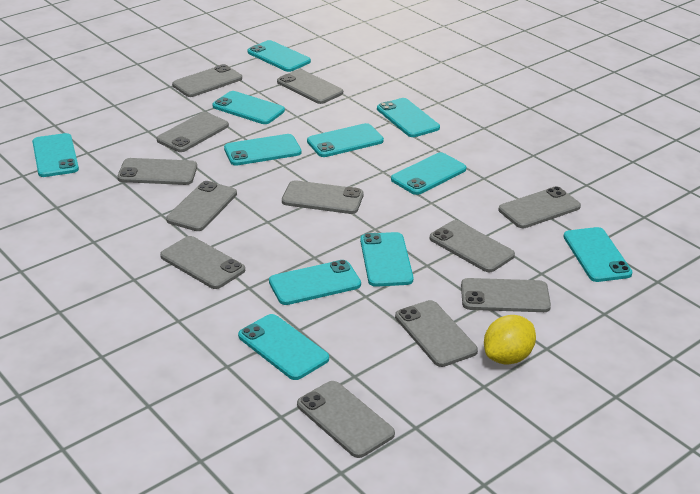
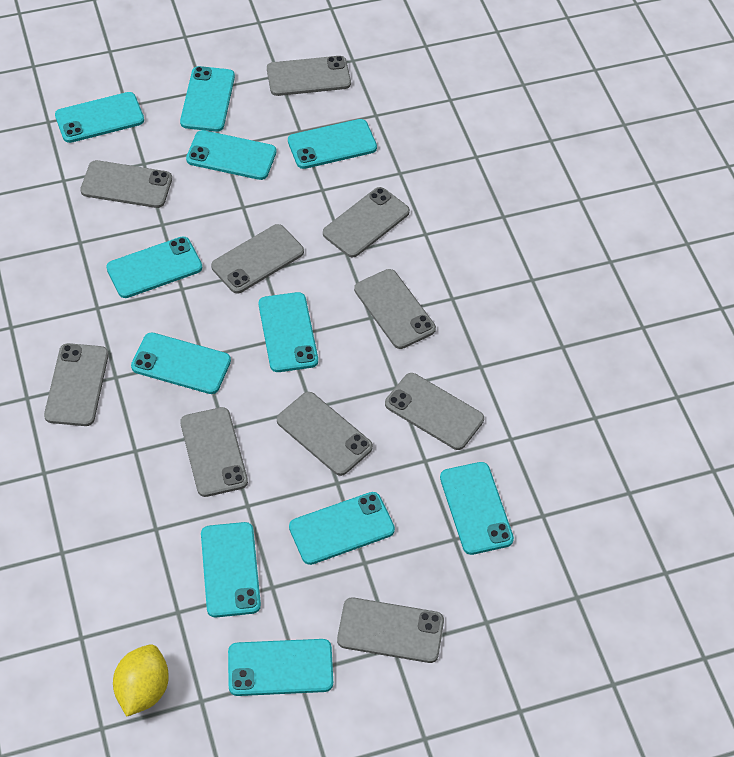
grey phone: 12 -> 10

